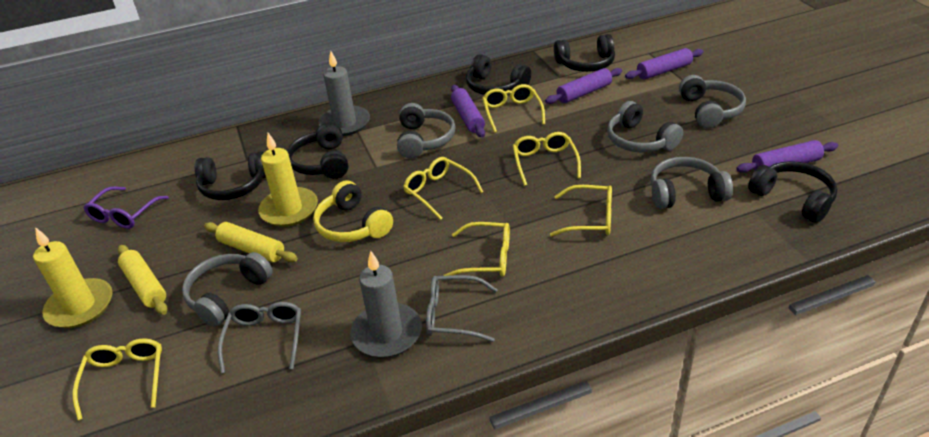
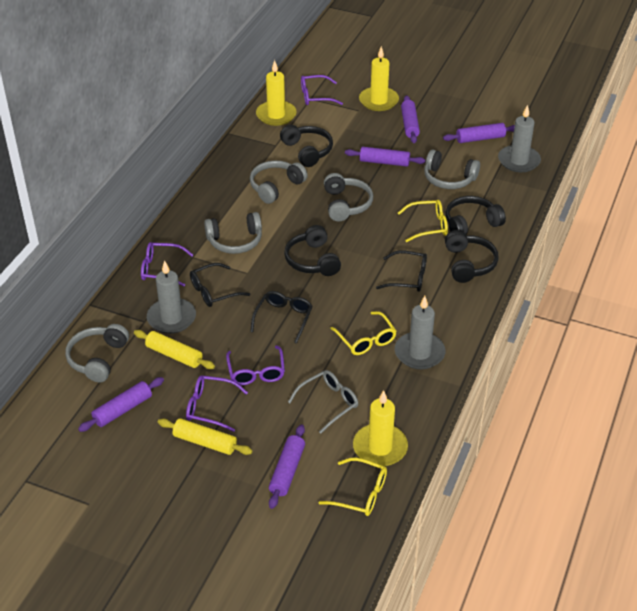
black glasses: 0 -> 3
black headphones: 5 -> 4
grey candle: 2 -> 3
grey glasses: 2 -> 1
purple glasses: 1 -> 4
purple rolling pin: 4 -> 5
yellow candle: 2 -> 3
yellow glasses: 6 -> 3
yellow headphones: 1 -> 0

